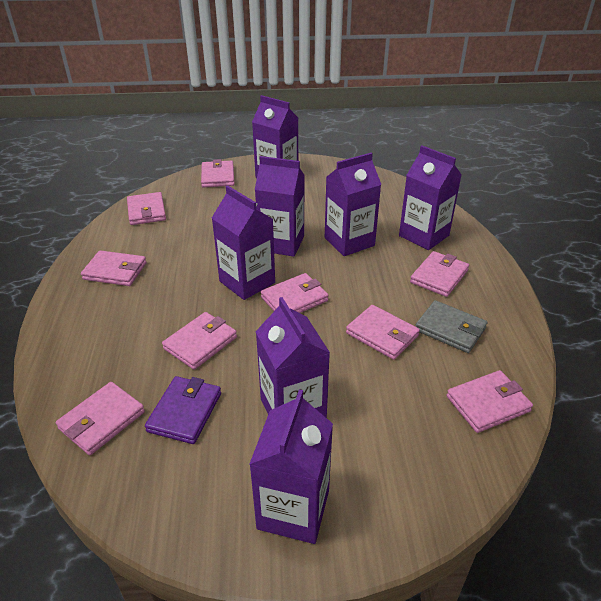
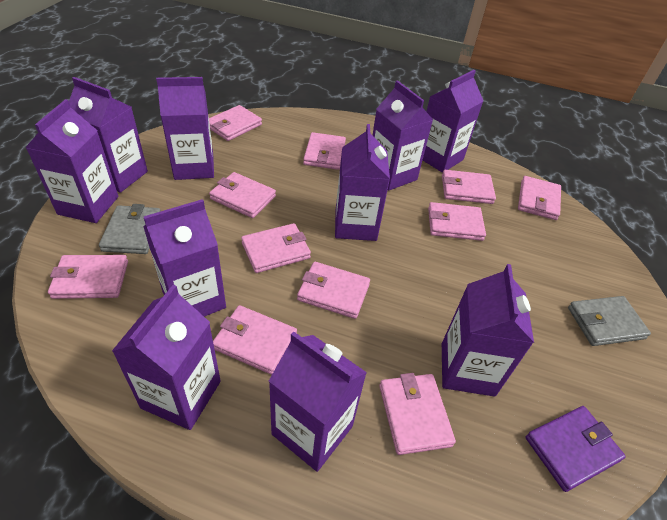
grey wallet: 1 -> 2
pink wallet: 9 -> 11
purple carton: 7 -> 10

